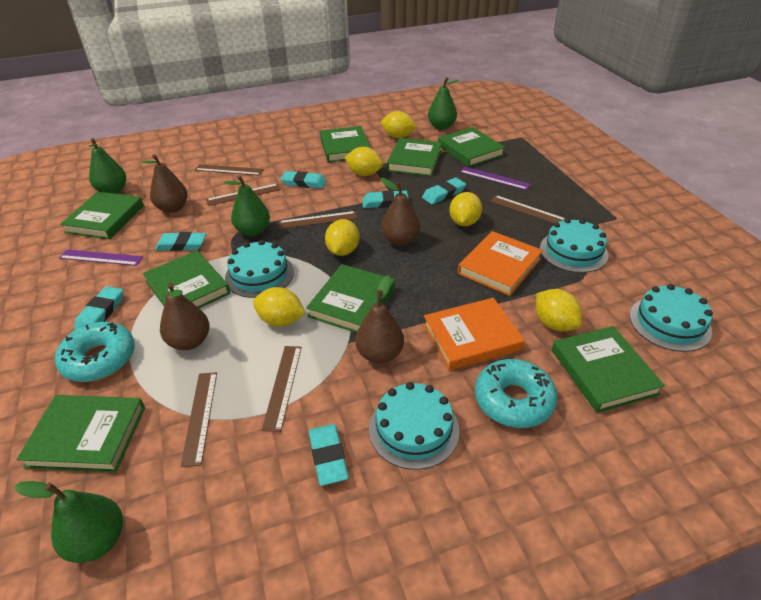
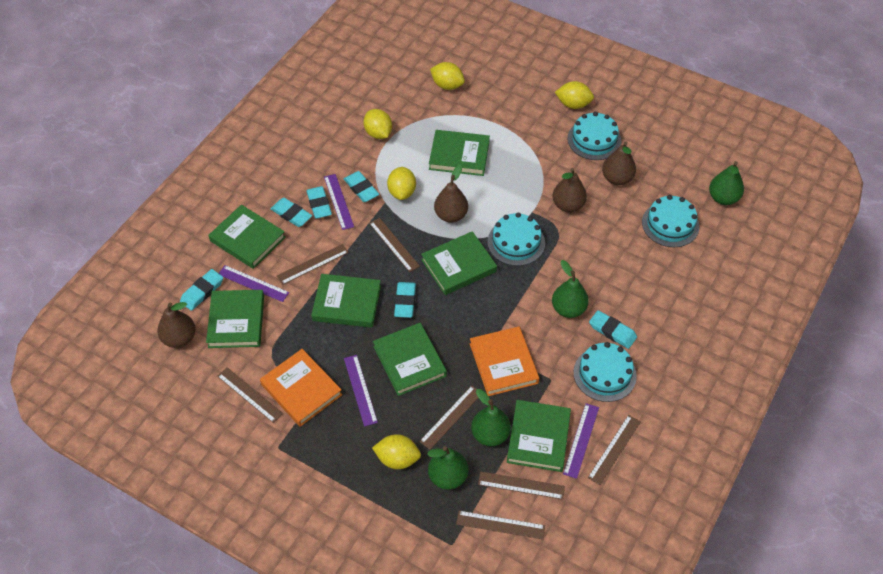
brown ruler: 6 -> 7
green book: 8 -> 7
purple ruler: 2 -> 4
turquoise donut: 2 -> 0
yellow lemon: 6 -> 5

